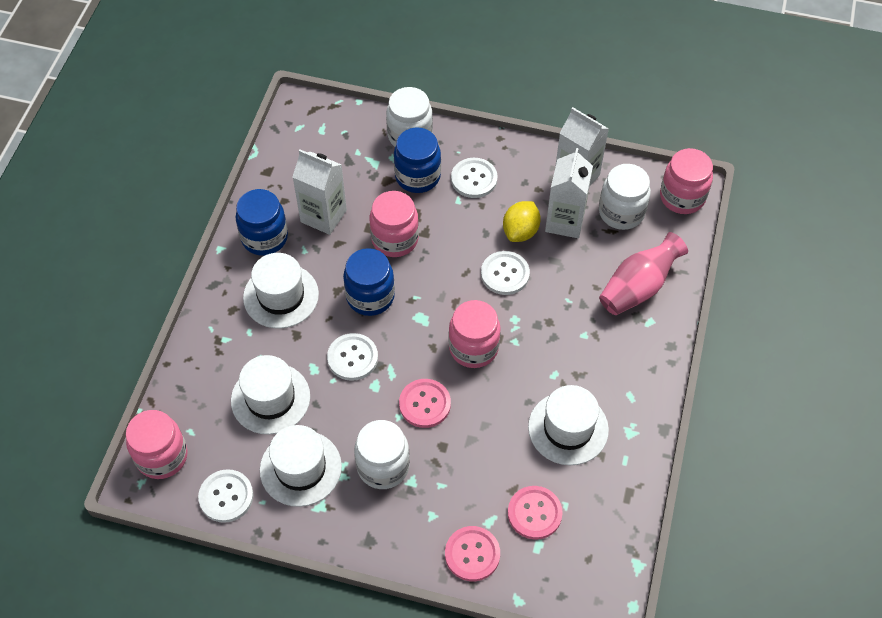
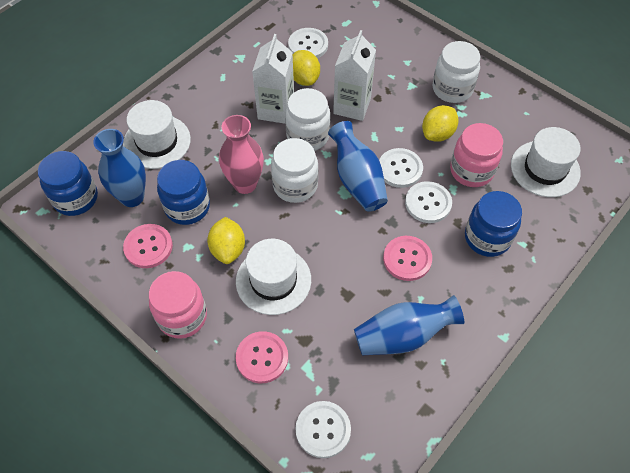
blue vase: 0 -> 3
pink jar: 4 -> 2
white carton: 3 -> 2
white hat: 4 -> 3
yellow lemon: 1 -> 3

